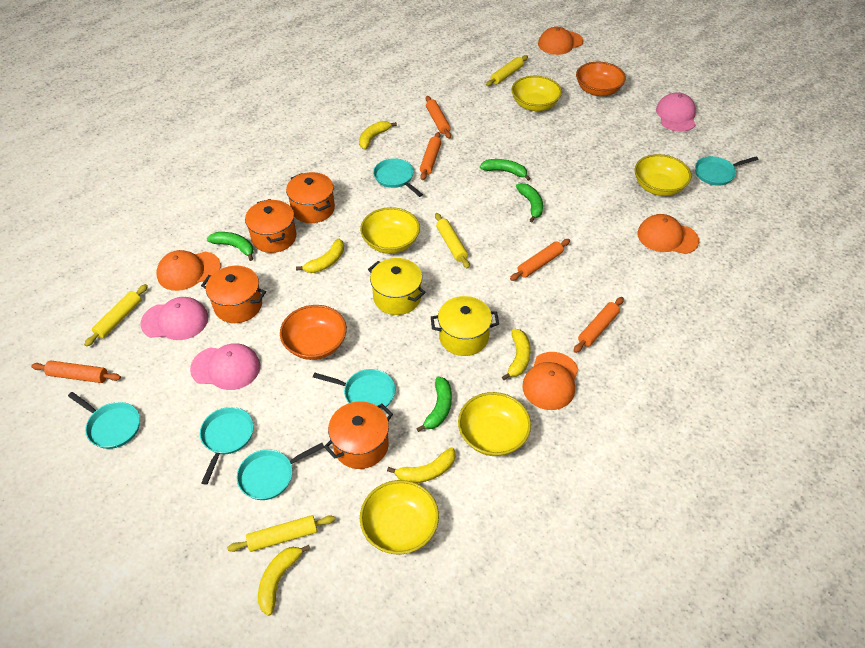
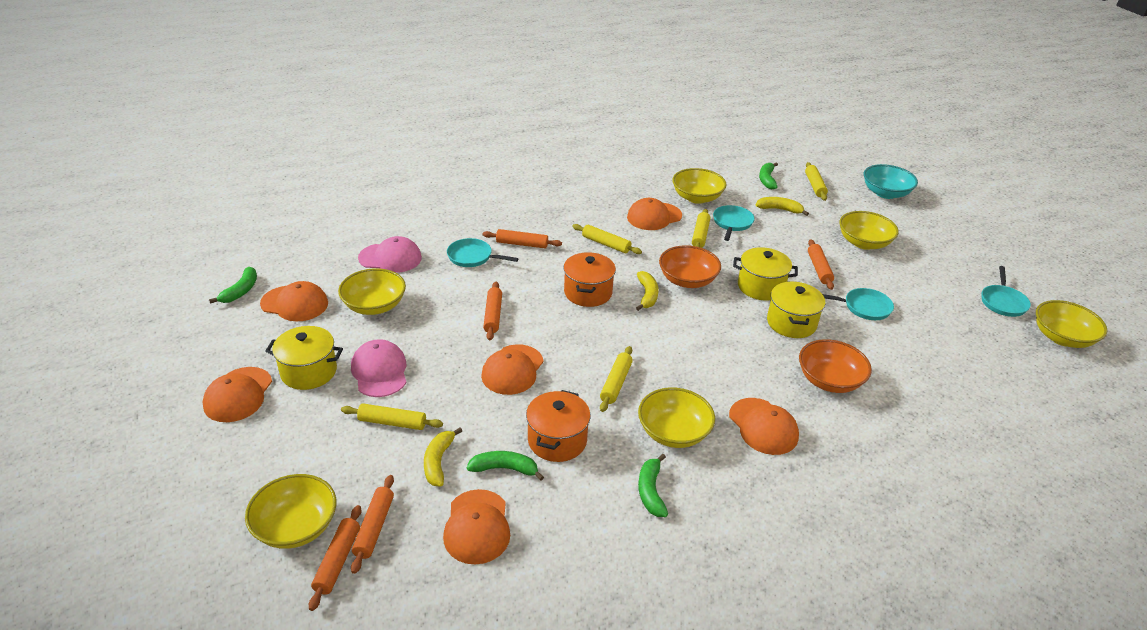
orange cap: 4 -> 6
orange pot: 4 -> 2
pink cap: 3 -> 2
turquoise bowl: 0 -> 1
turquoise pan: 6 -> 4
yellow banana: 5 -> 3
yellow bowl: 5 -> 6
yellow pot: 2 -> 3
yellow rolling pin: 4 -> 5

